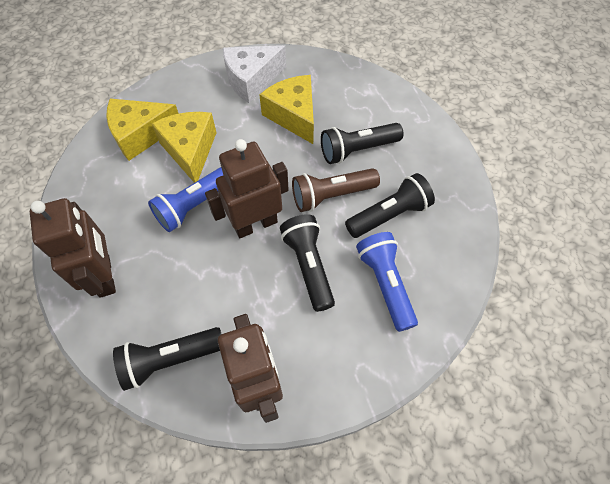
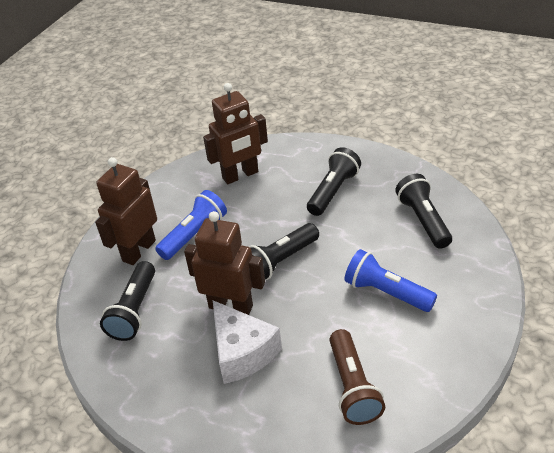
yellow cheese: 3 -> 0

